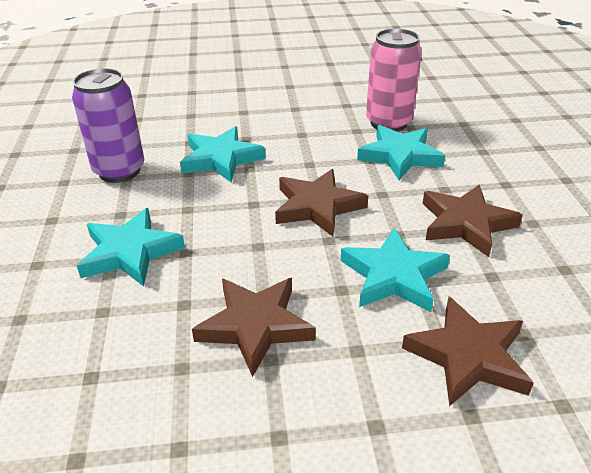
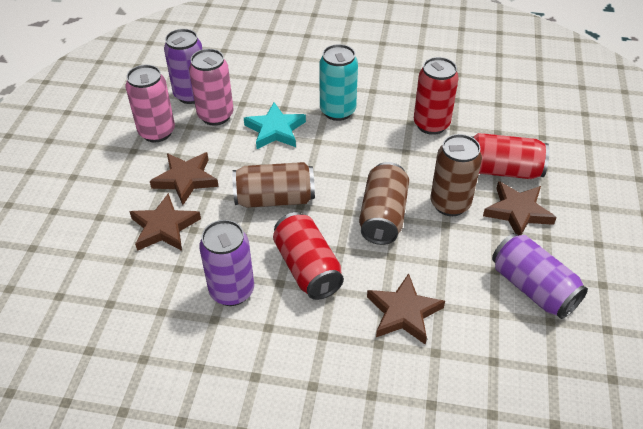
brown can: 0 -> 3
pink can: 1 -> 2
purple can: 1 -> 3
red can: 0 -> 3
turquoise can: 0 -> 1
turquoise star: 4 -> 1

